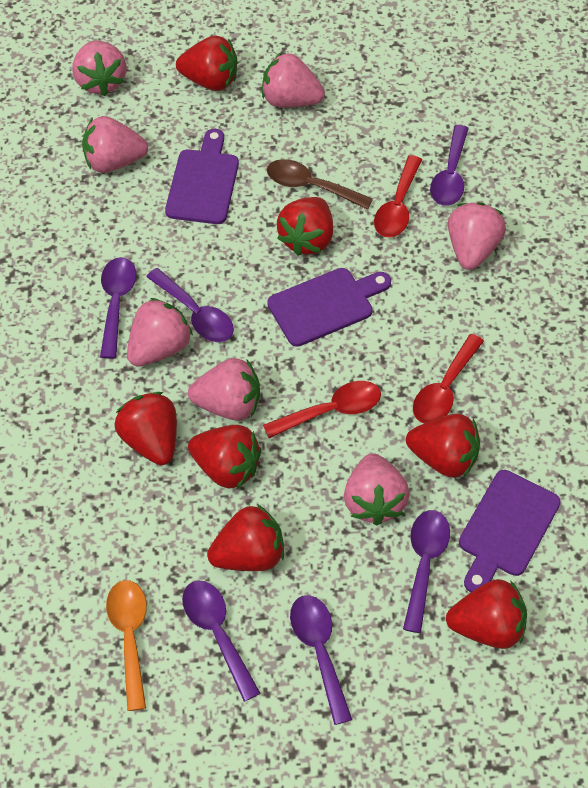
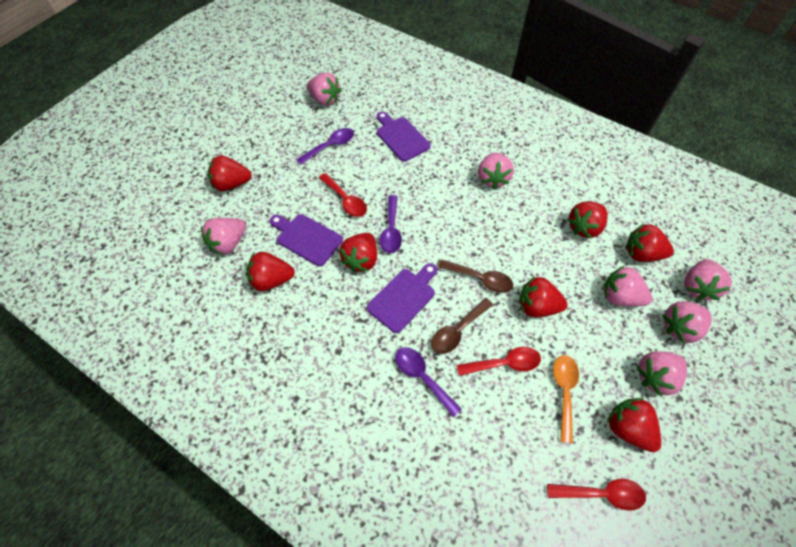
brown spoon: 1 -> 2
purple spoon: 6 -> 3

